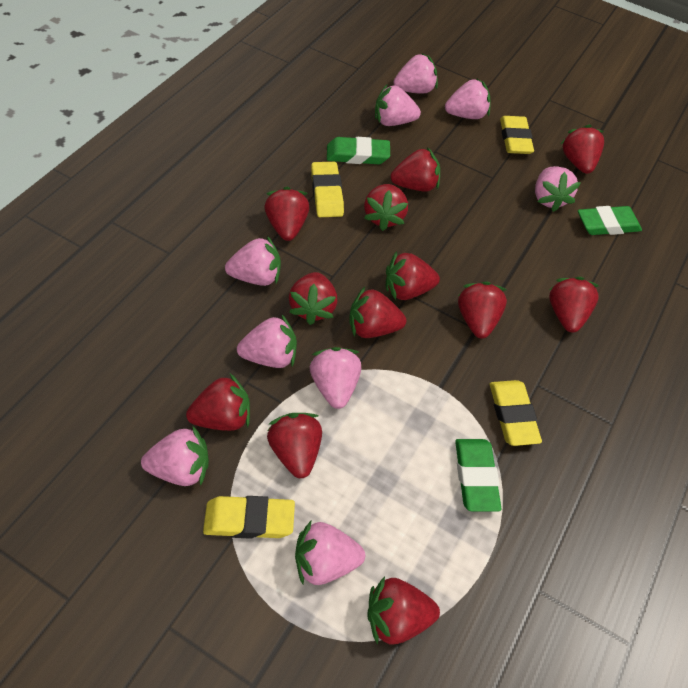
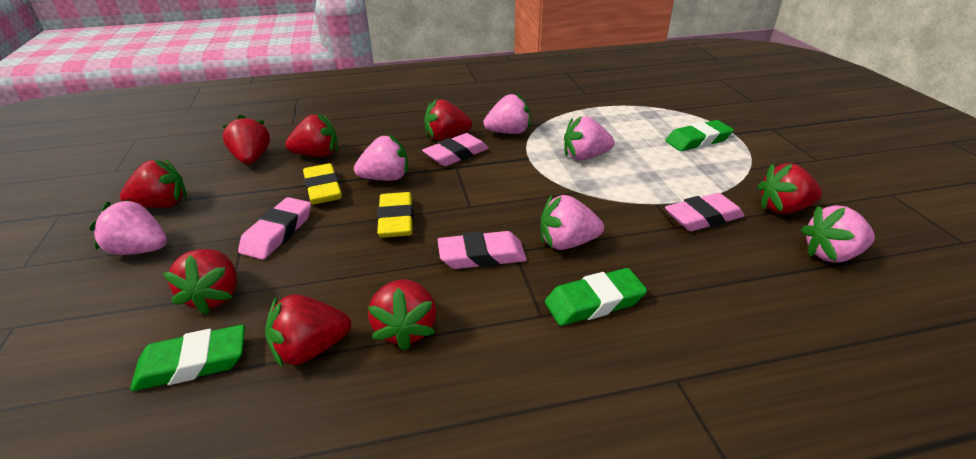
pink eraser: 0 -> 4
pink strawberry: 9 -> 6
red strawberry: 12 -> 8
yellow eraser: 4 -> 2

